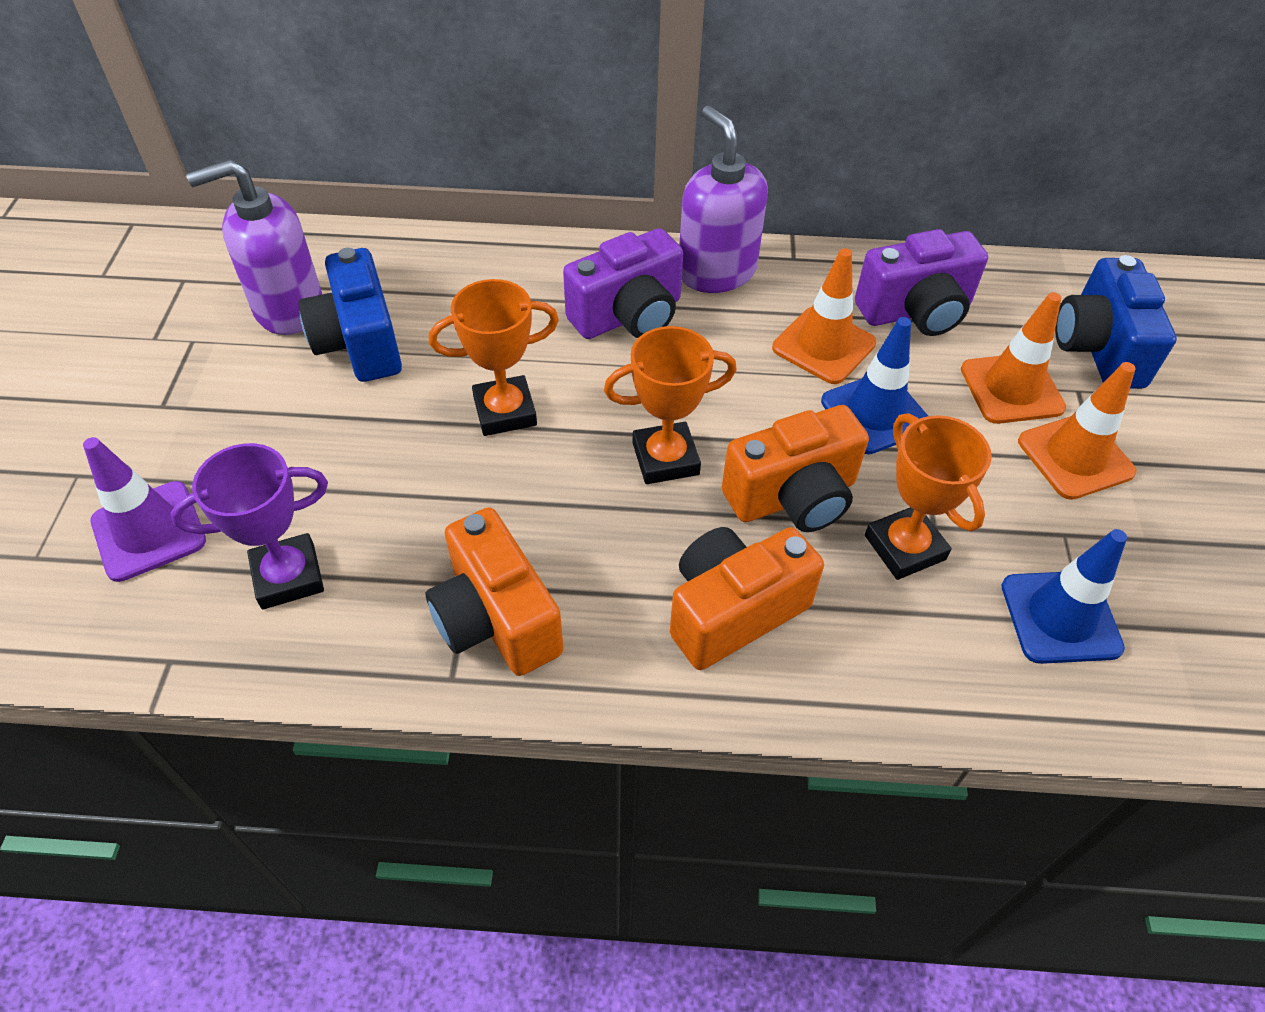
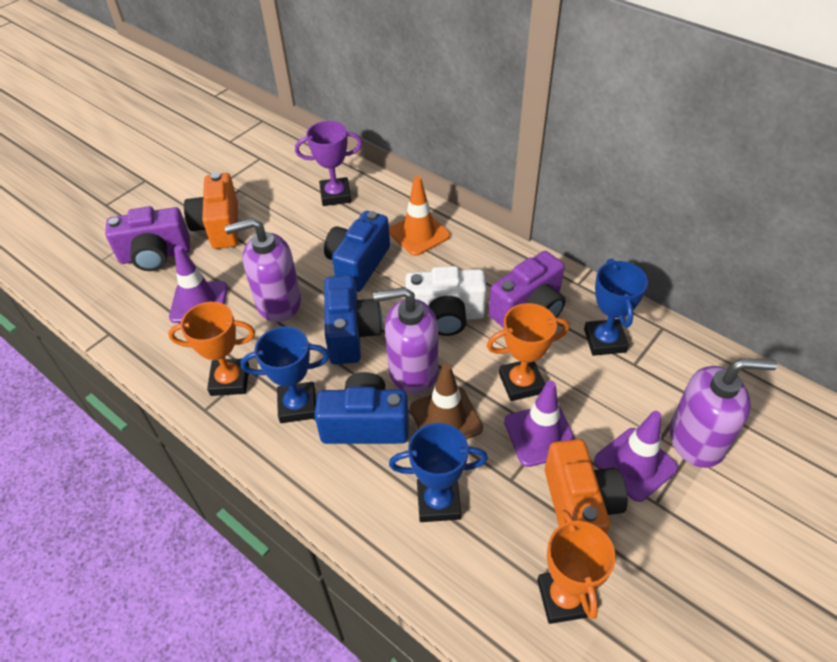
blue camera: 2 -> 3
blue traffic cone: 2 -> 0
blue trophy: 0 -> 3
brown traffic cone: 0 -> 1
orange camera: 3 -> 2
orange traffic cone: 3 -> 1
purple soap dispenser: 2 -> 3
purple traffic cone: 1 -> 3
white camera: 0 -> 1

